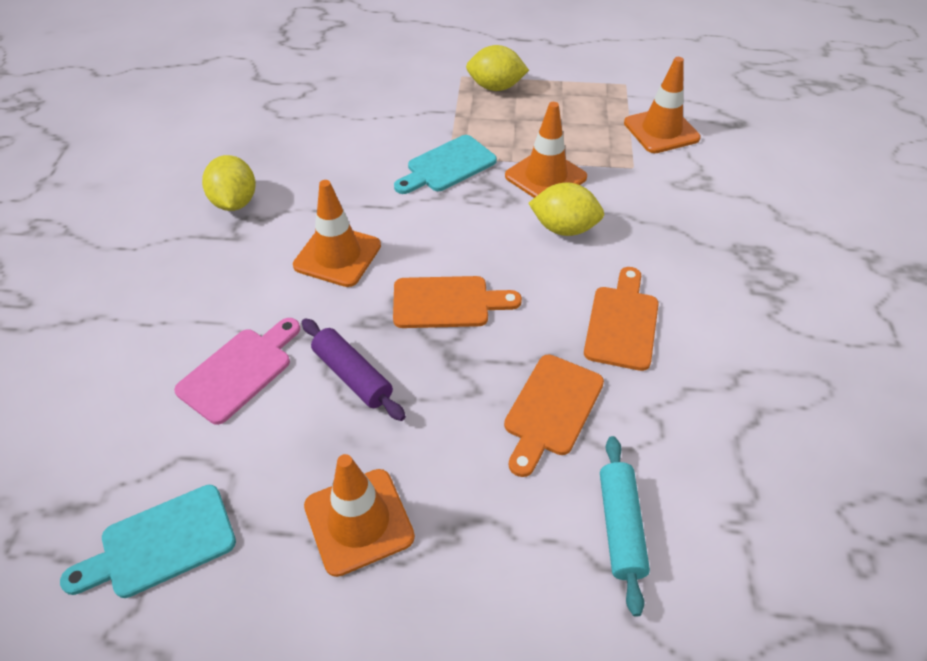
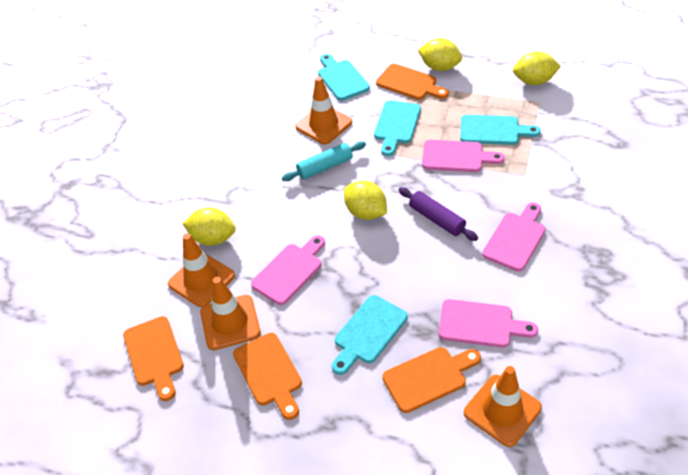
orange cutting board: 3 -> 4
pink cutting board: 1 -> 4
turquoise cutting board: 2 -> 4
yellow lemon: 3 -> 4

